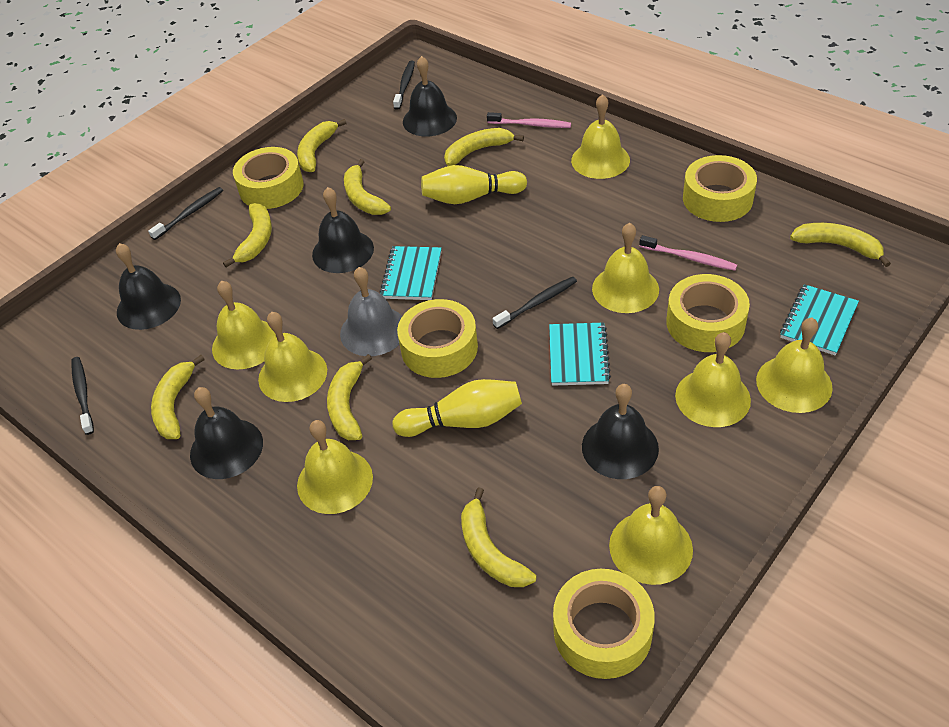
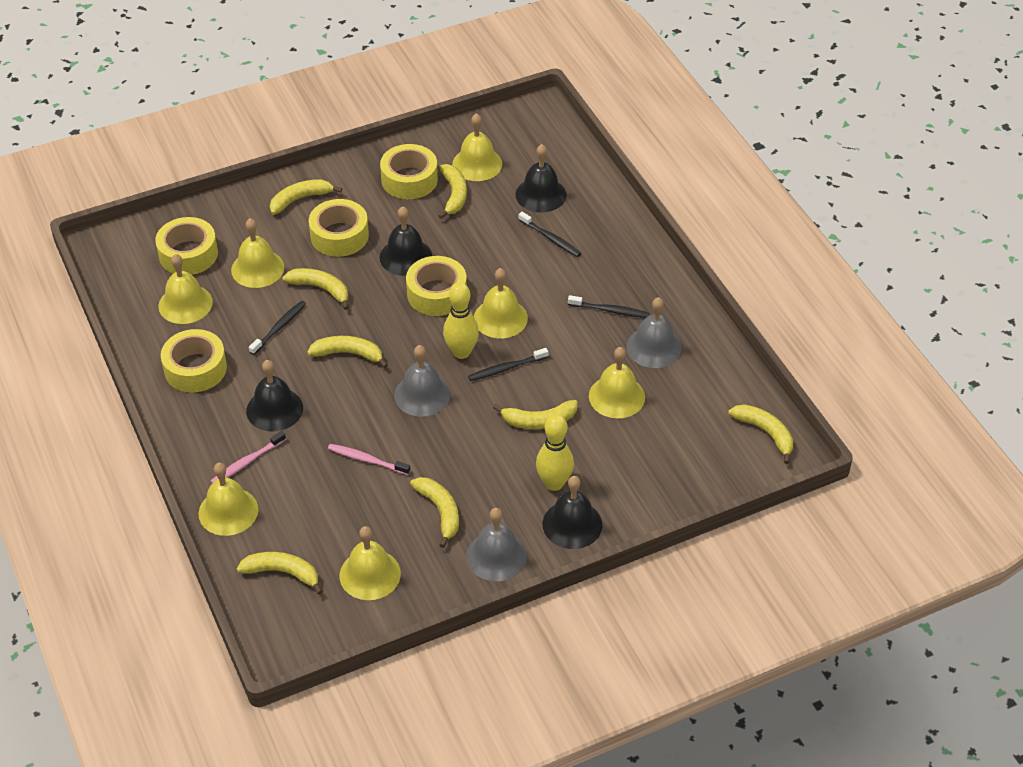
black bell: 5 -> 4
grey bell: 1 -> 3
turquoise notebook: 3 -> 0
yellow bell: 8 -> 7

